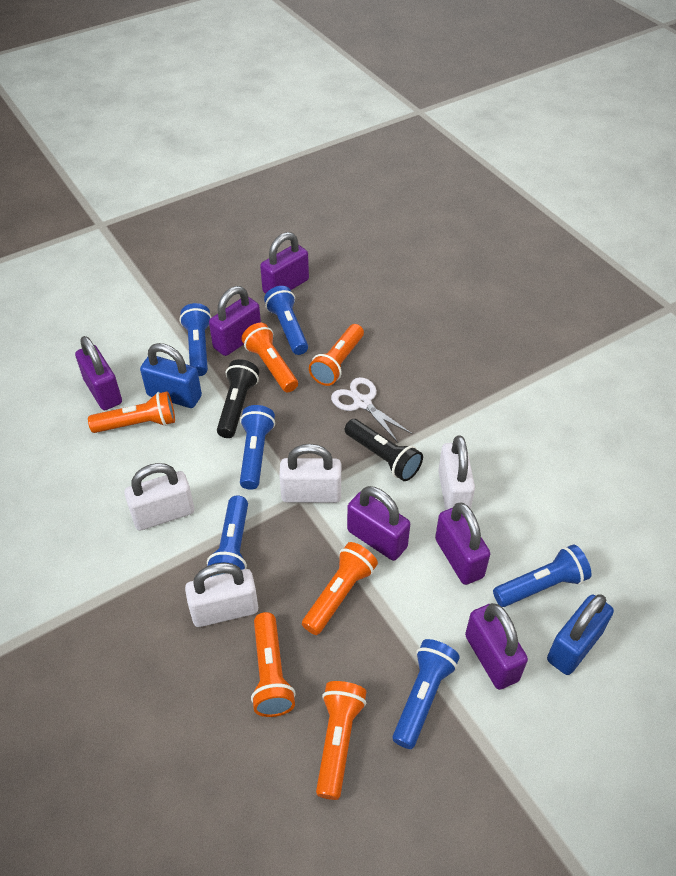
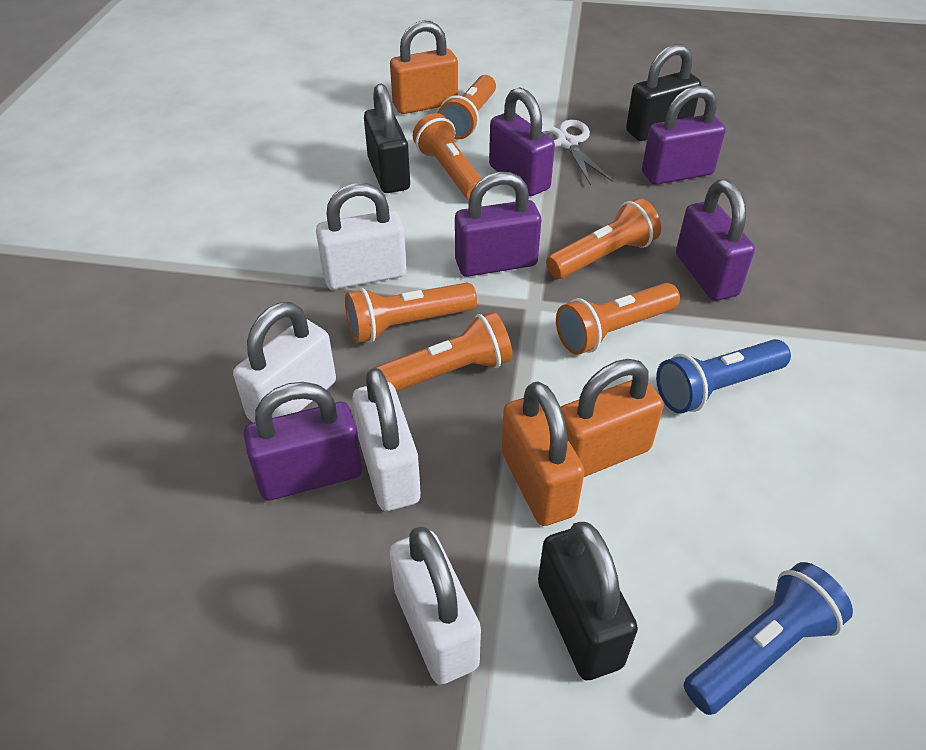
black flashlight: 2 -> 0
black padlock: 0 -> 3
blue flashlight: 6 -> 2
blue padlock: 2 -> 0
orange padlock: 0 -> 3
purple padlock: 6 -> 5

